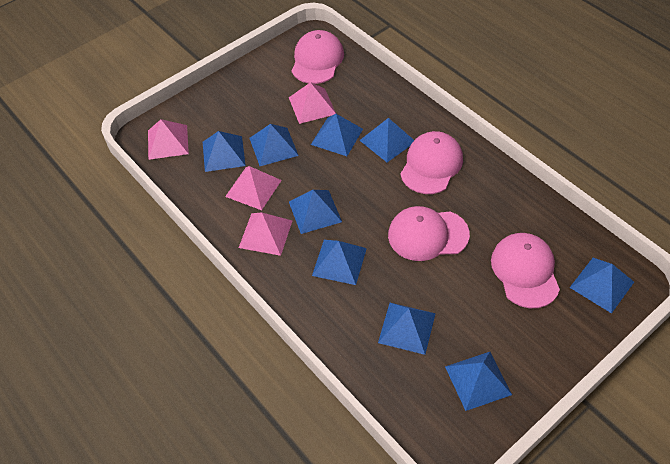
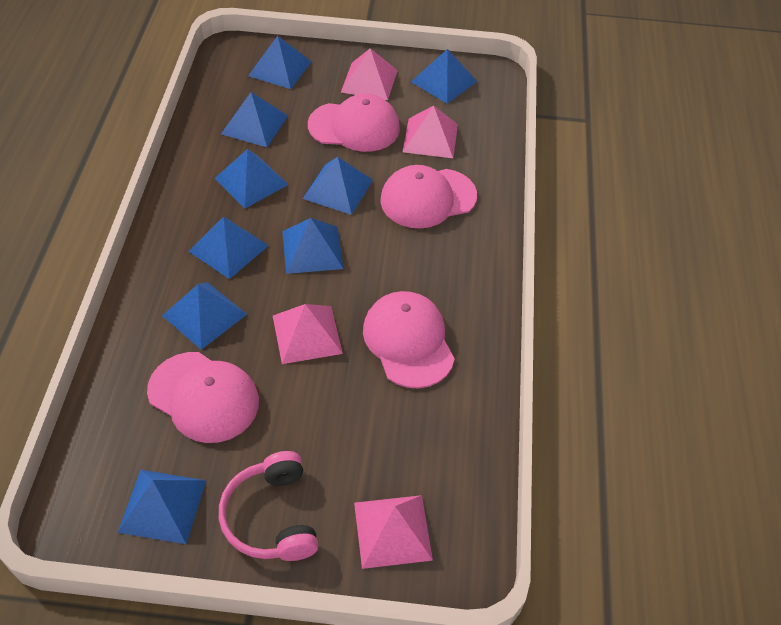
pink headphones: 0 -> 1

